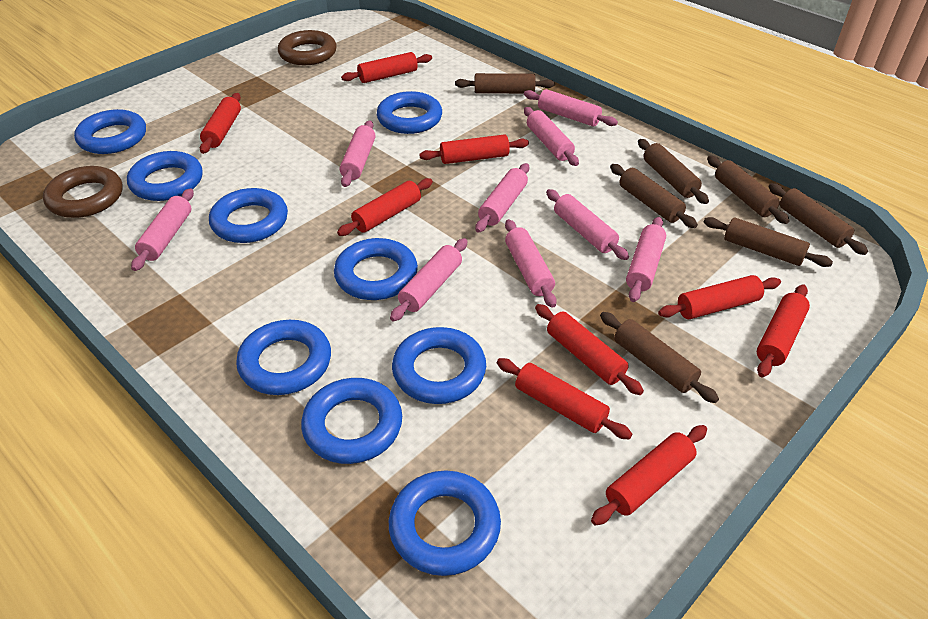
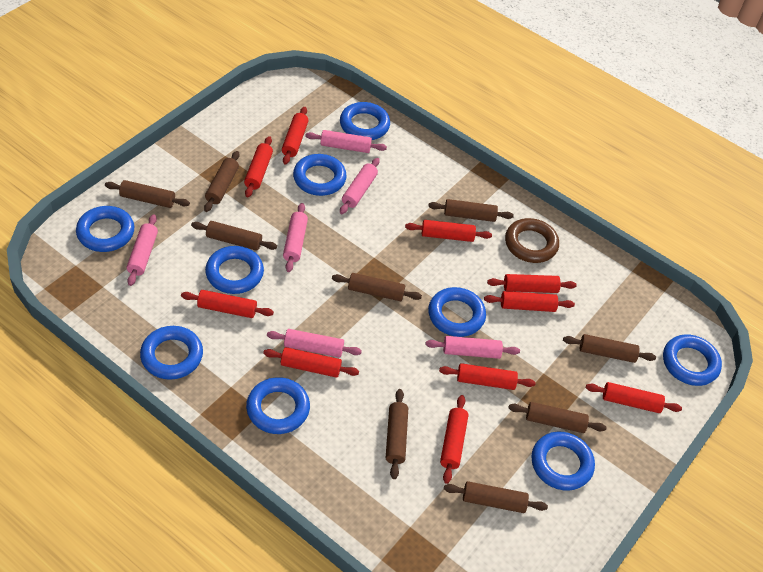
brown ring: 2 -> 1
brown rolling pin: 7 -> 9
pink rolling pin: 9 -> 6
red rolling pin: 9 -> 10

